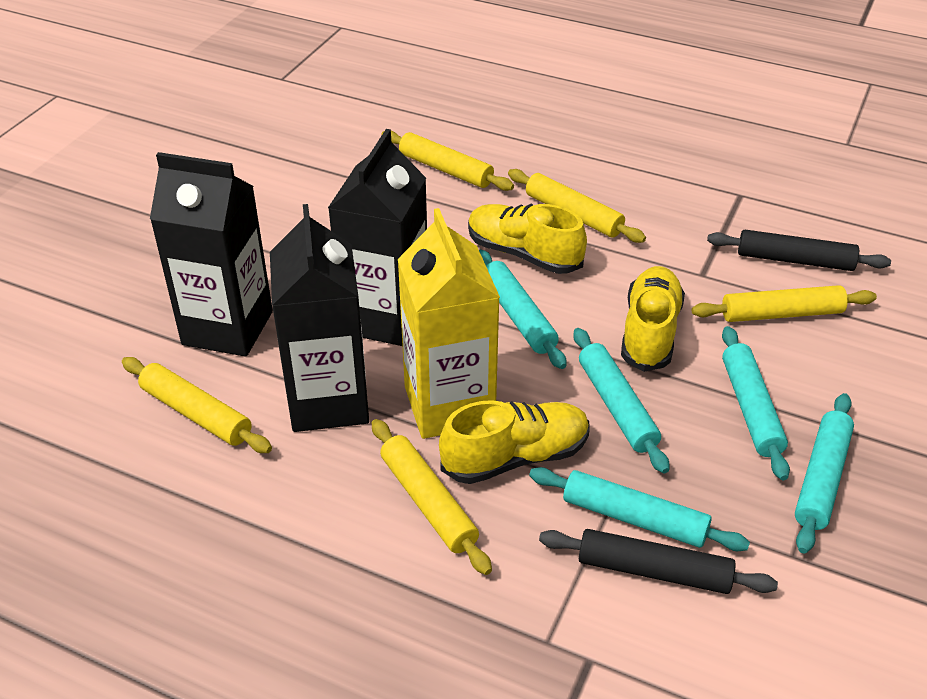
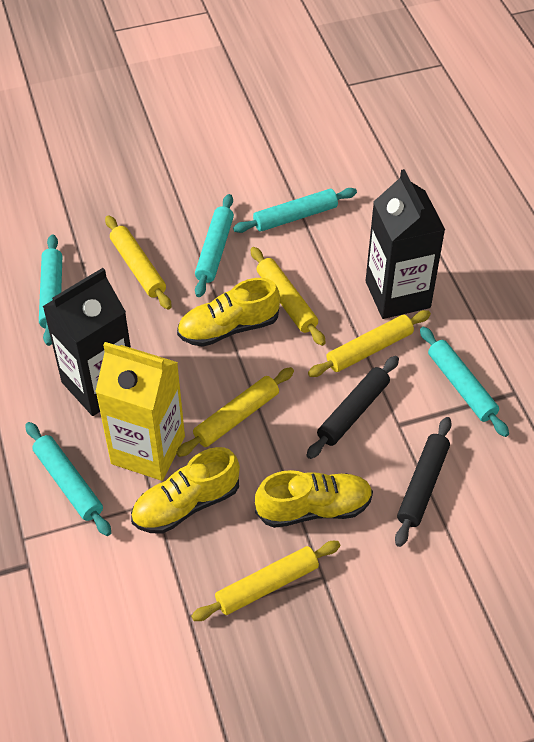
black carton: 3 -> 2

